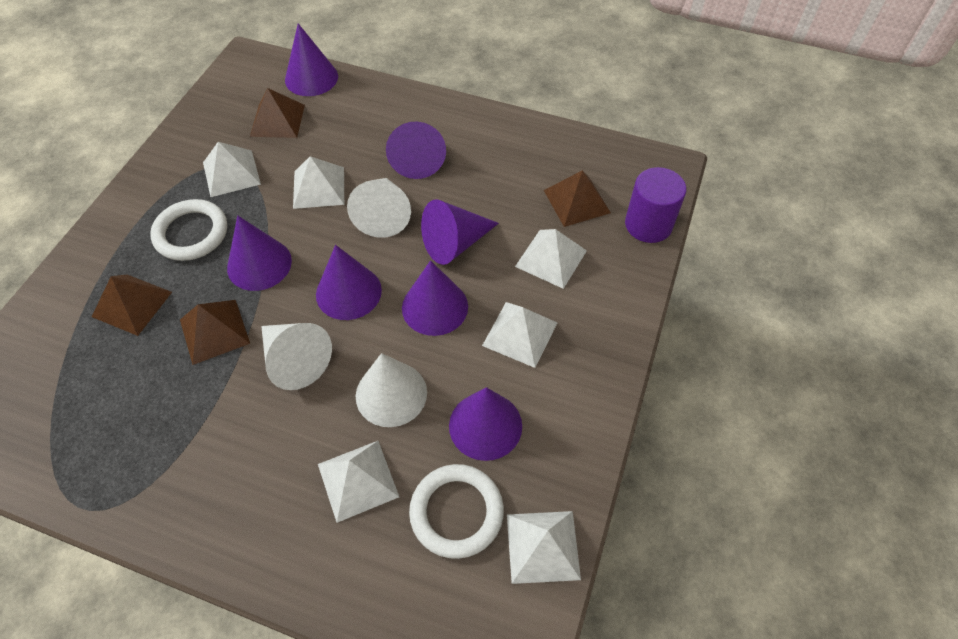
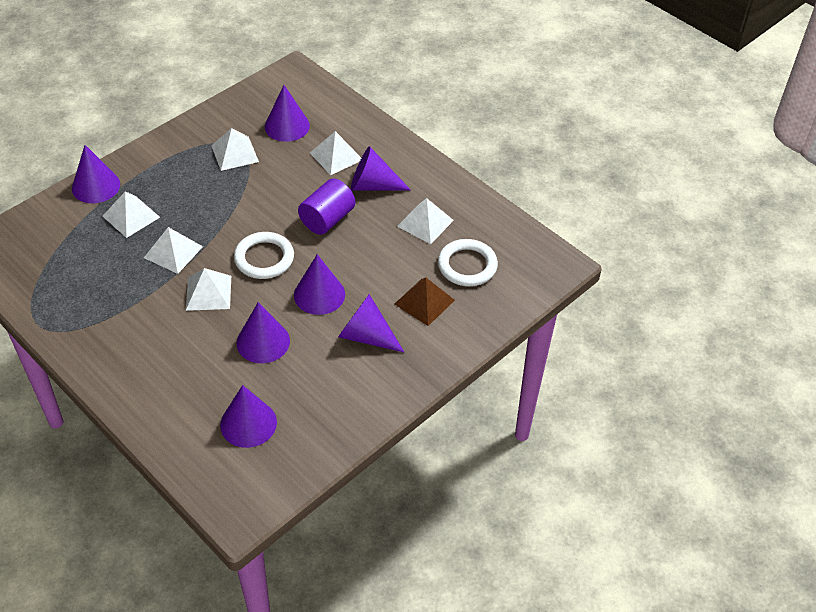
brown pyramid: 4 -> 1
white cone: 3 -> 0

